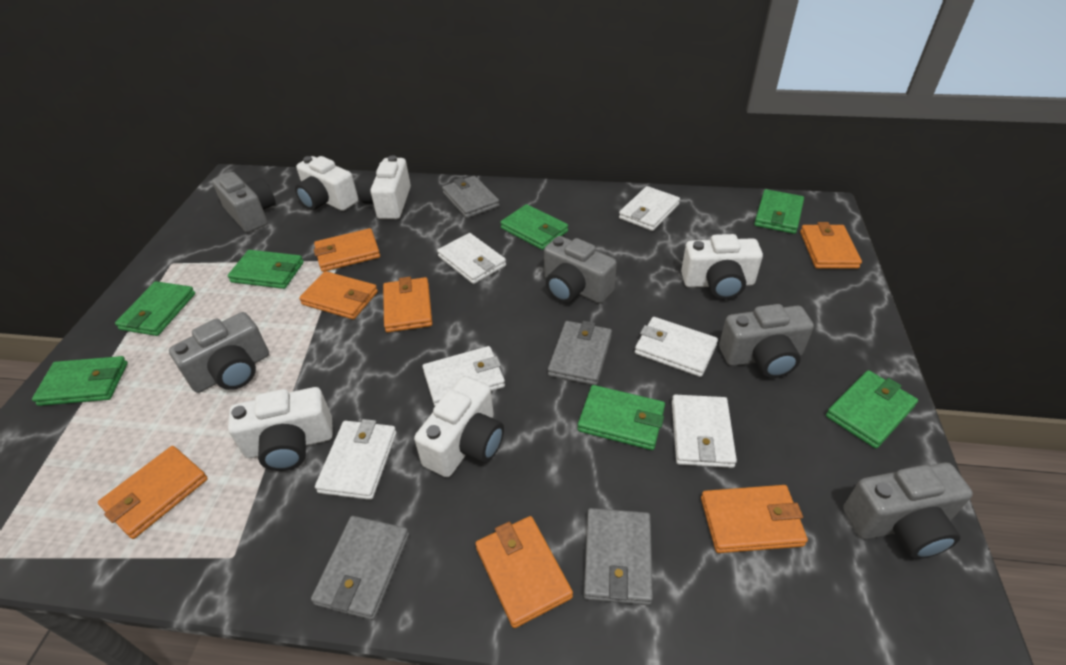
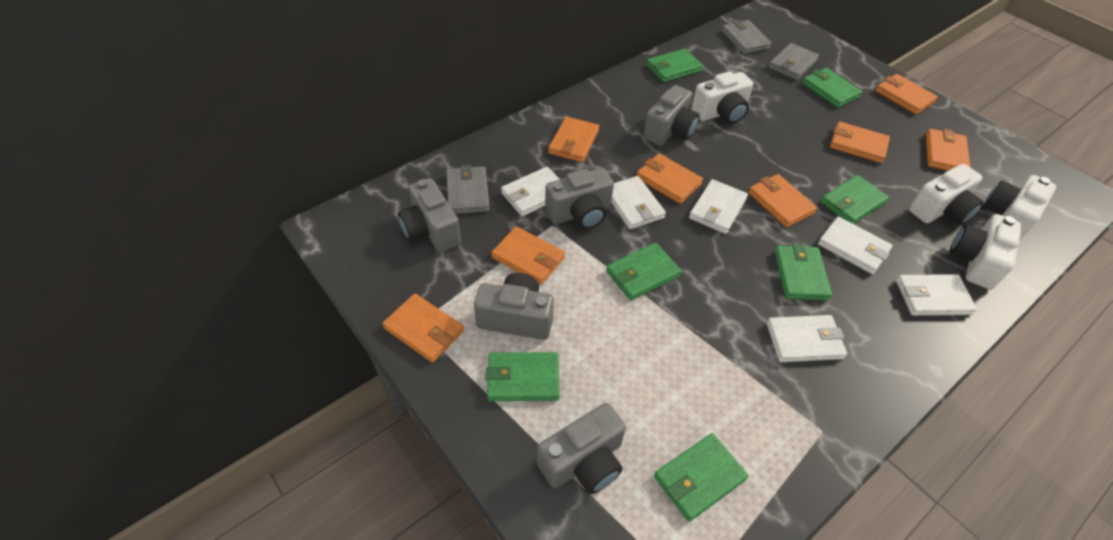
grey wallet: 4 -> 3
orange wallet: 7 -> 8
white camera: 5 -> 4

